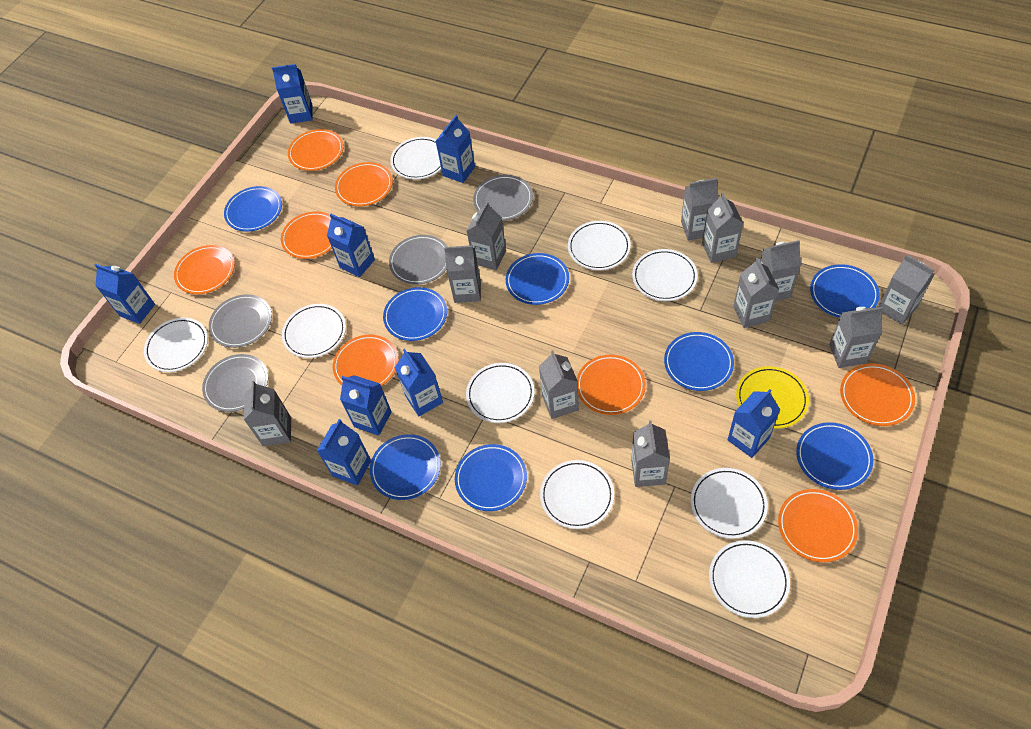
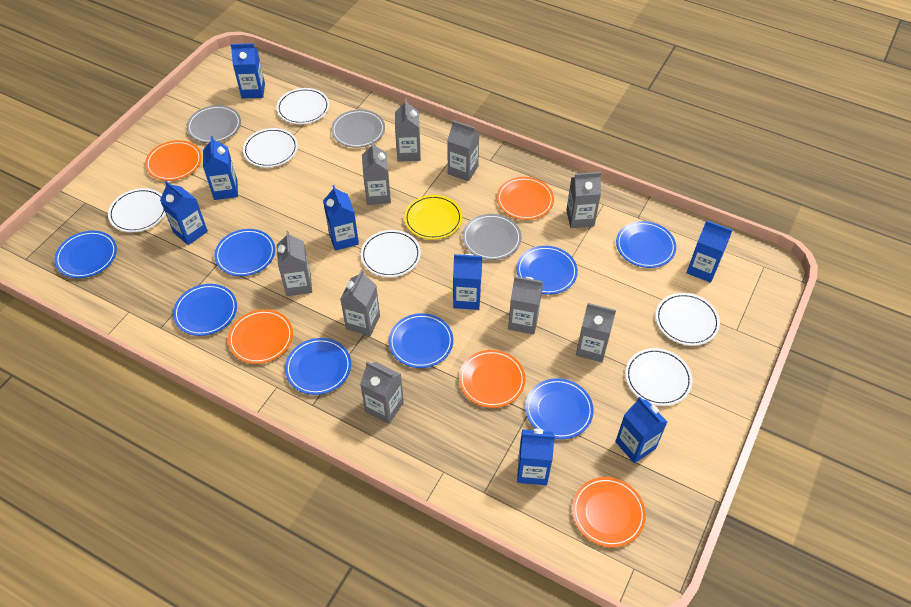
grey carton: 11 -> 9
grey plate: 4 -> 3
orange plate: 8 -> 5
white plate: 9 -> 6

